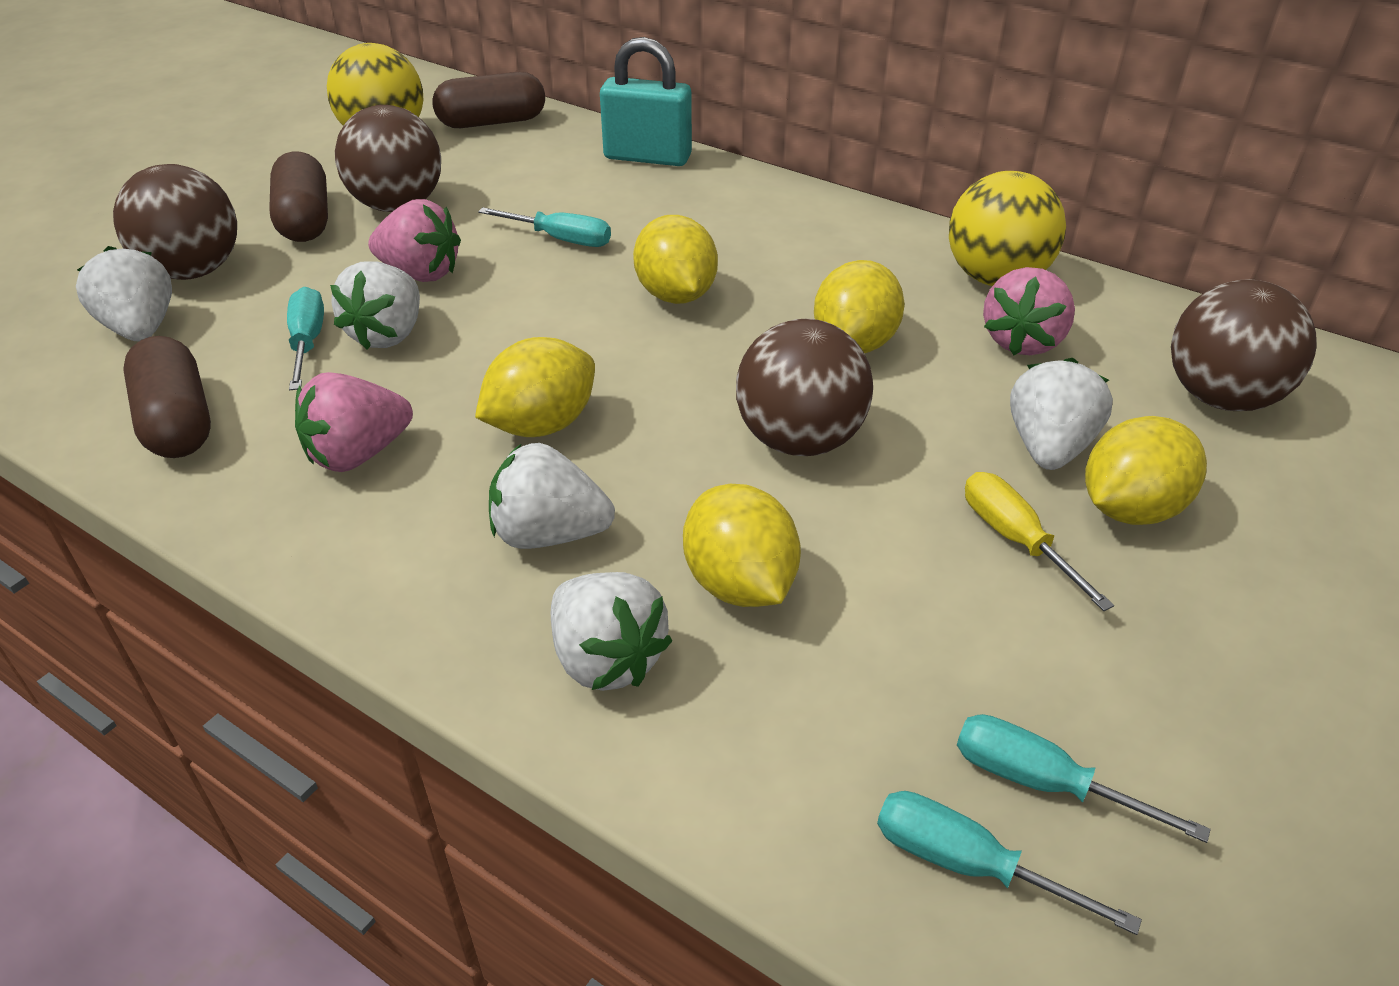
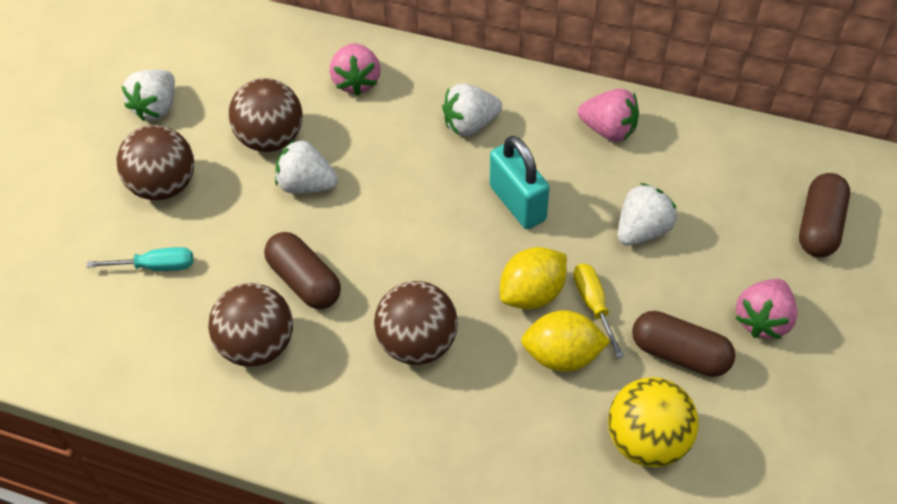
turquoise screwdriver: 4 -> 1
white strawberry: 5 -> 4
yellow ball: 2 -> 1
yellow lemon: 5 -> 2

